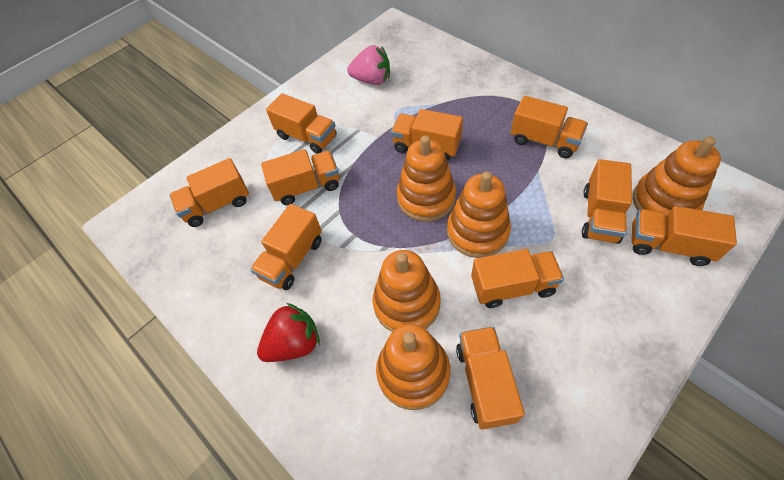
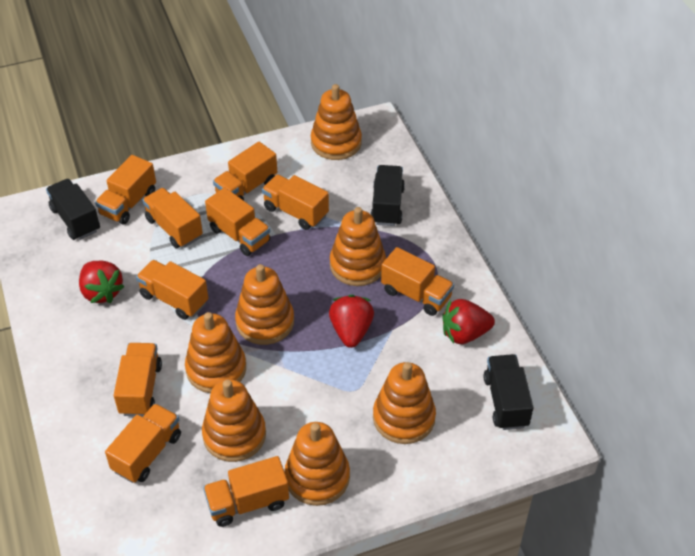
black truck: 0 -> 3
orange stacking toy: 5 -> 7
pink strawberry: 1 -> 0
red strawberry: 1 -> 3

